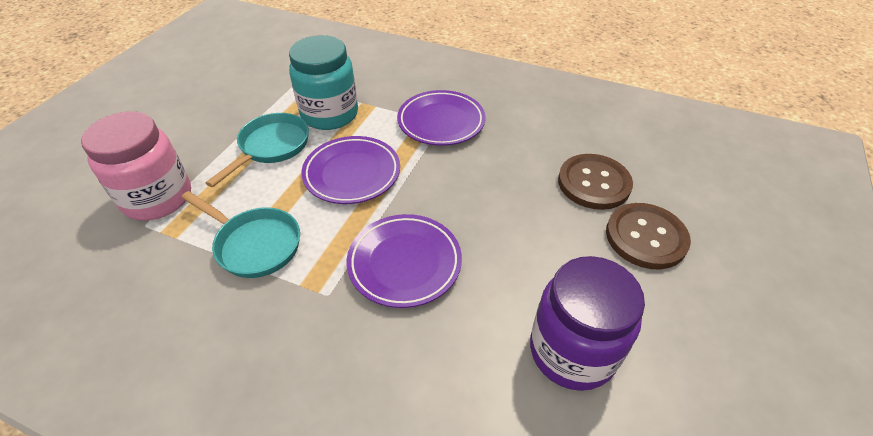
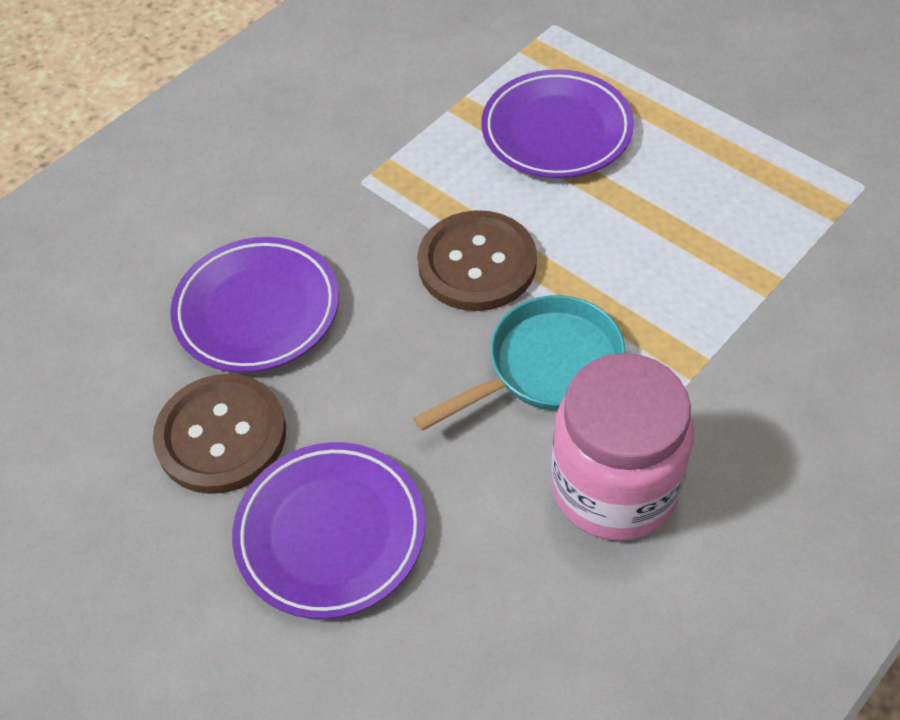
purple jar: 1 -> 0
turquoise jar: 1 -> 0
turquoise pan: 2 -> 1

